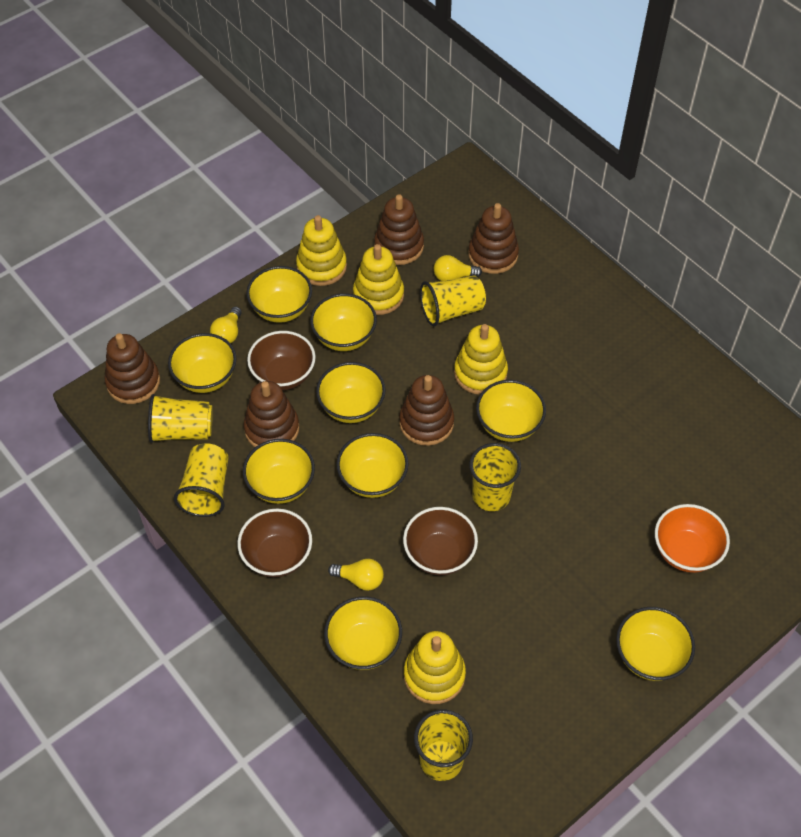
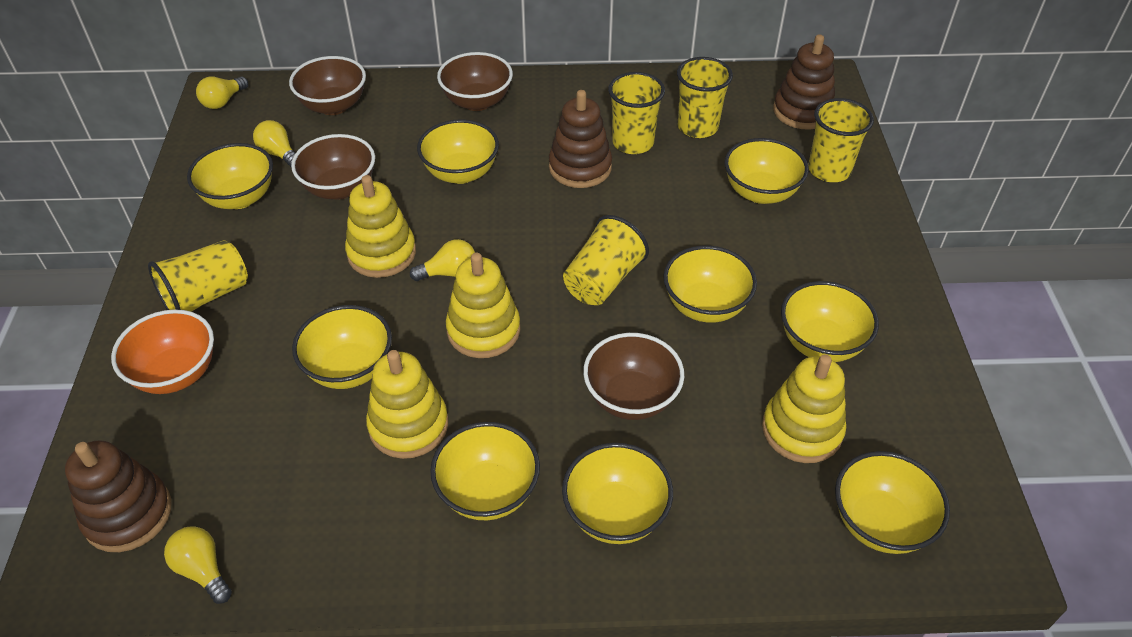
brown bowl: 3 -> 4
brown stacking toy: 5 -> 3
yellow light bulb: 3 -> 4

